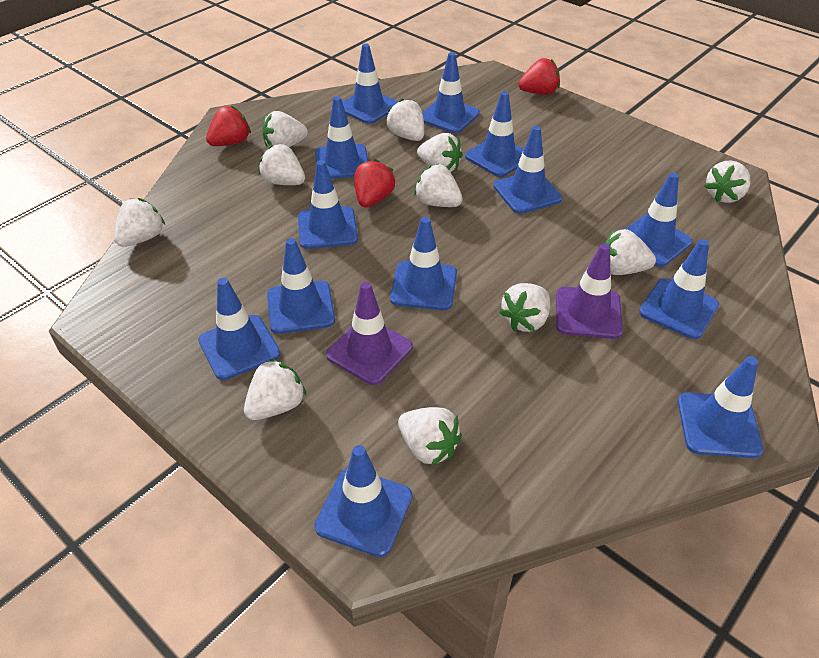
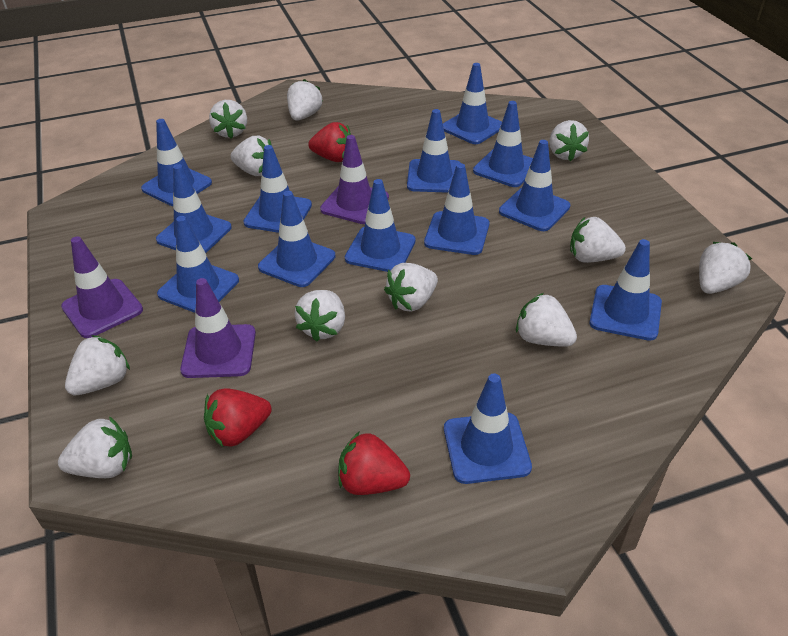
purple traffic cone: 2 -> 3

